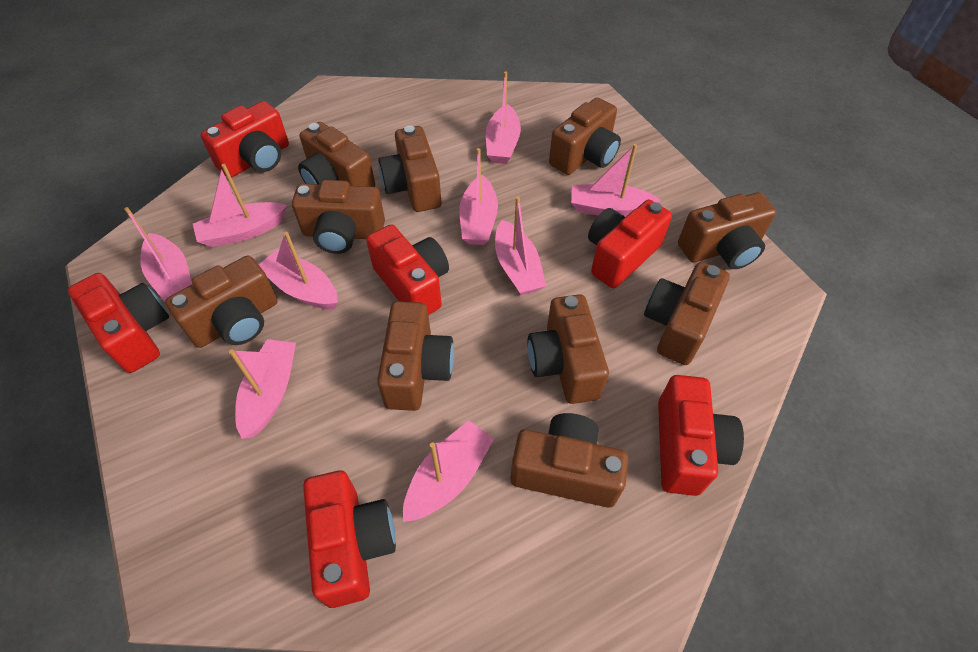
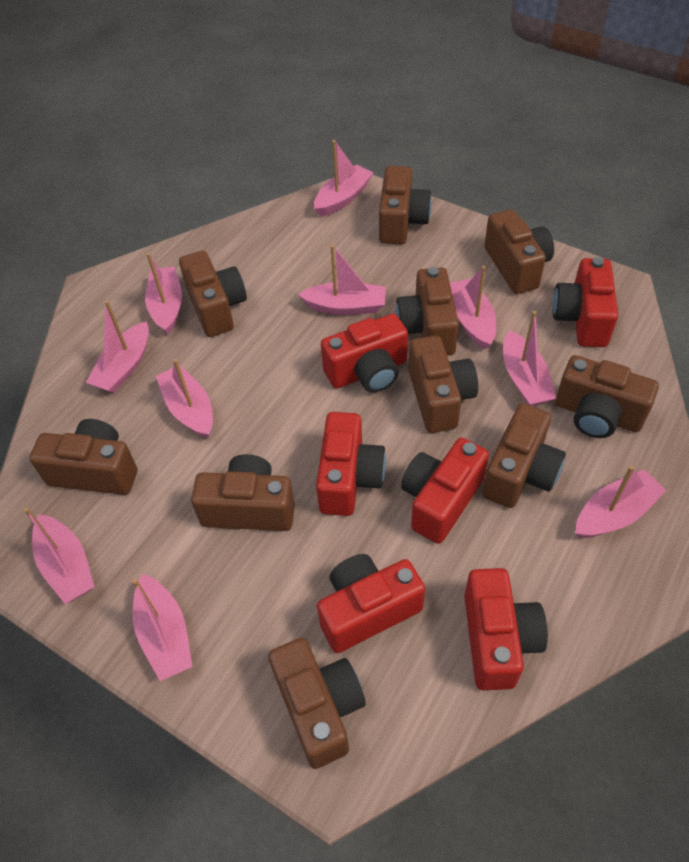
pink boat: 9 -> 10

